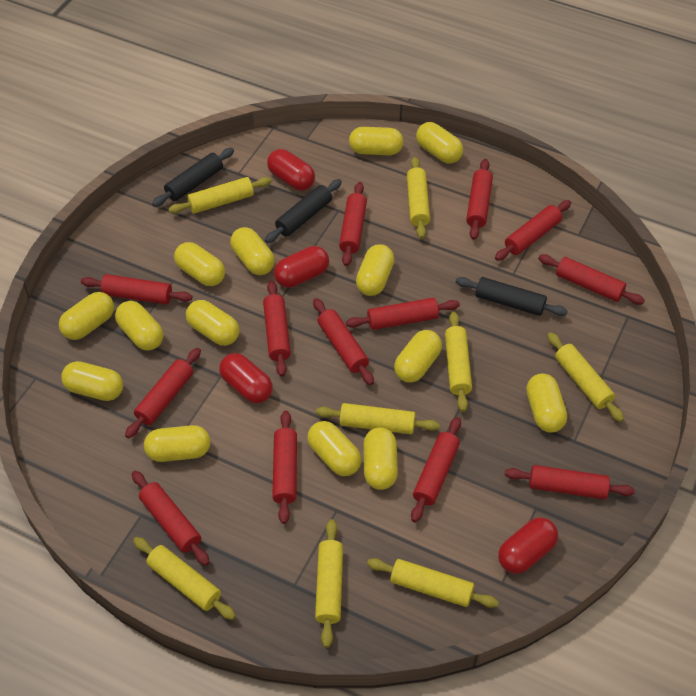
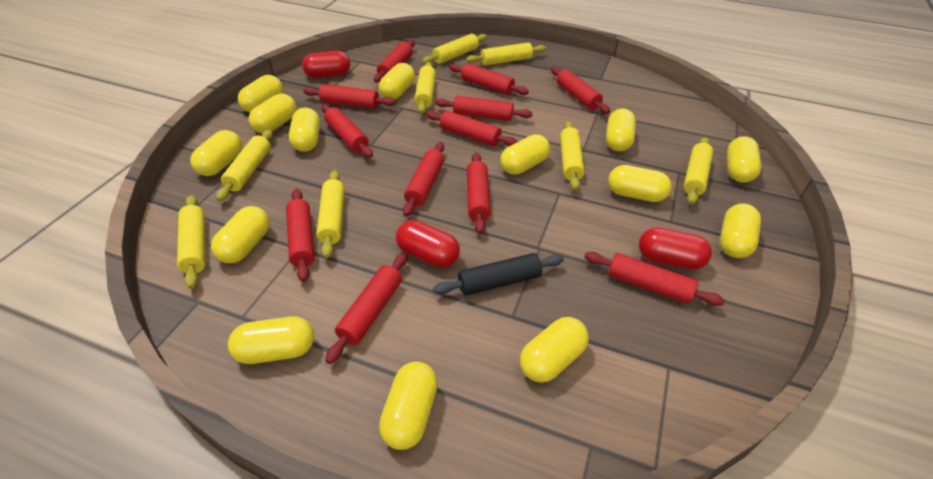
black rolling pin: 3 -> 1
red capsule: 4 -> 3
red rolling pin: 13 -> 12

